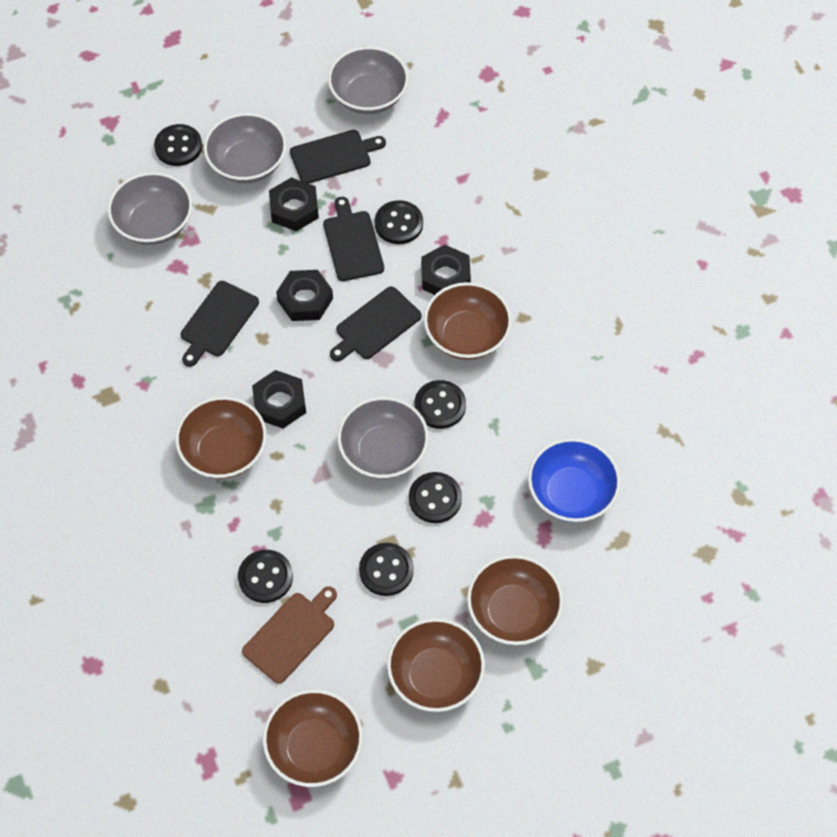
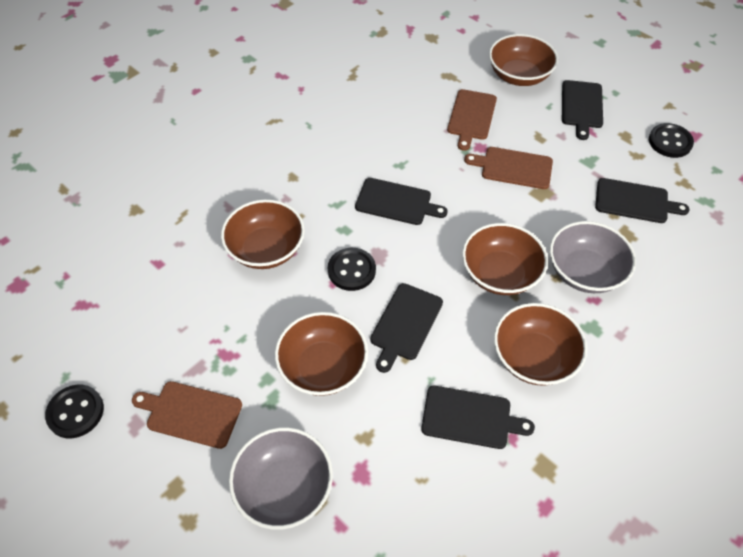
black button: 6 -> 3
black cutting board: 4 -> 5
black nut: 4 -> 0
blue bowl: 1 -> 0
brown cutting board: 1 -> 3
grey bowl: 4 -> 2

